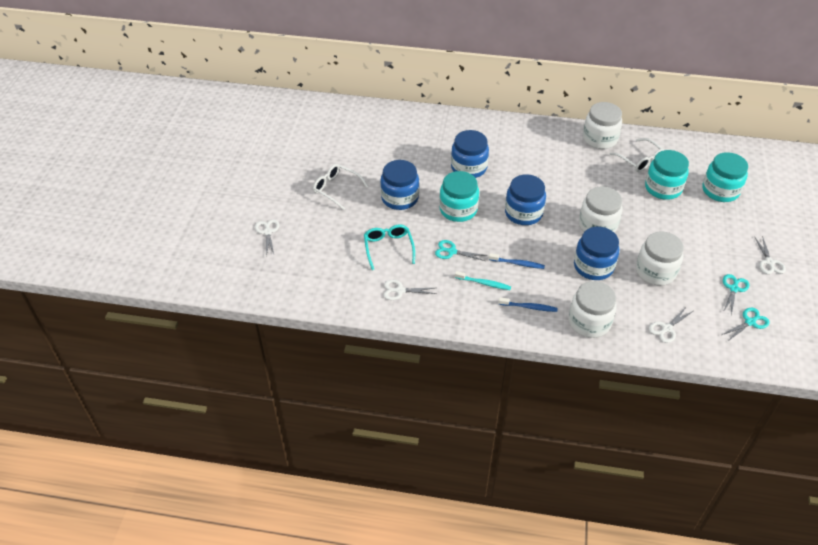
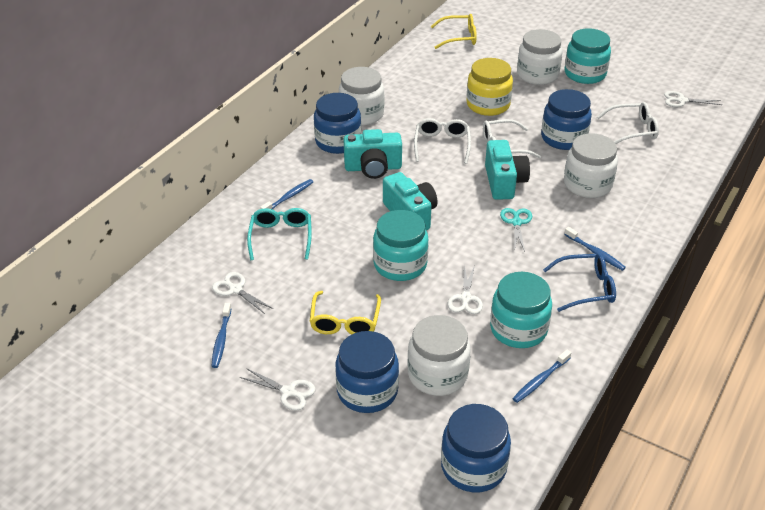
blue glasses: 0 -> 1
blue toothbrush: 2 -> 4
turquoise camera: 0 -> 3
turquoise scissors: 3 -> 1
turquoise toothbrush: 1 -> 0
white glasses: 2 -> 3
yellow glasses: 0 -> 2
yellow jar: 0 -> 1

